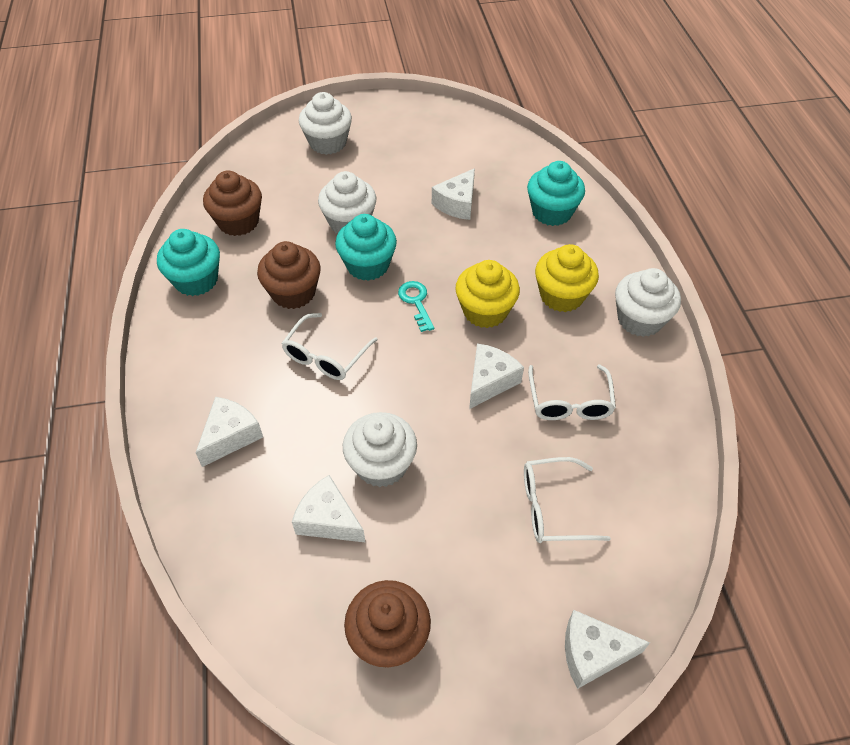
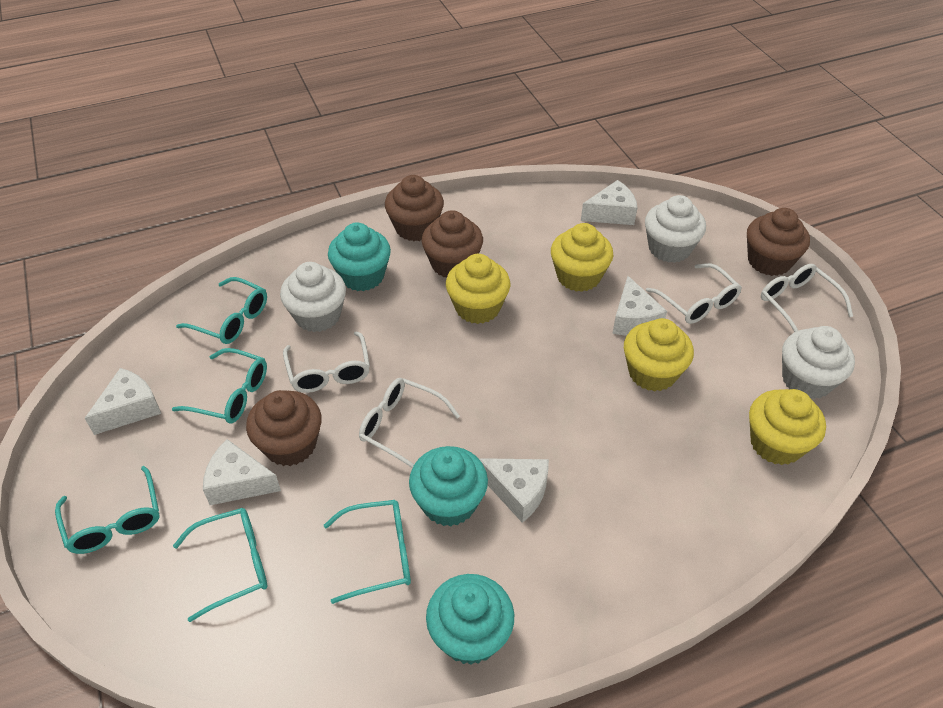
brown cupcake: 3 -> 4
turquoise glasses: 0 -> 5
turquoise key: 1 -> 0
white cupcake: 4 -> 3
white glasses: 3 -> 4
yellow cupcake: 2 -> 4

